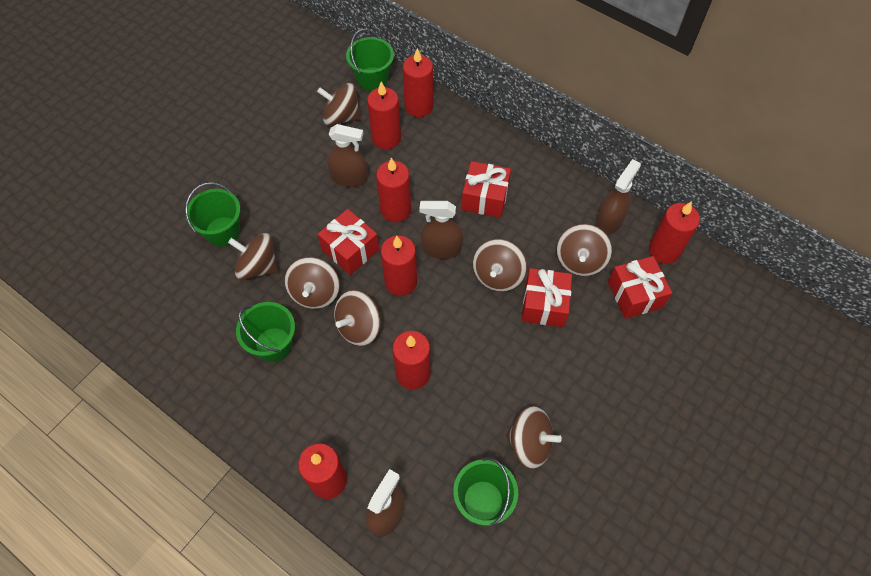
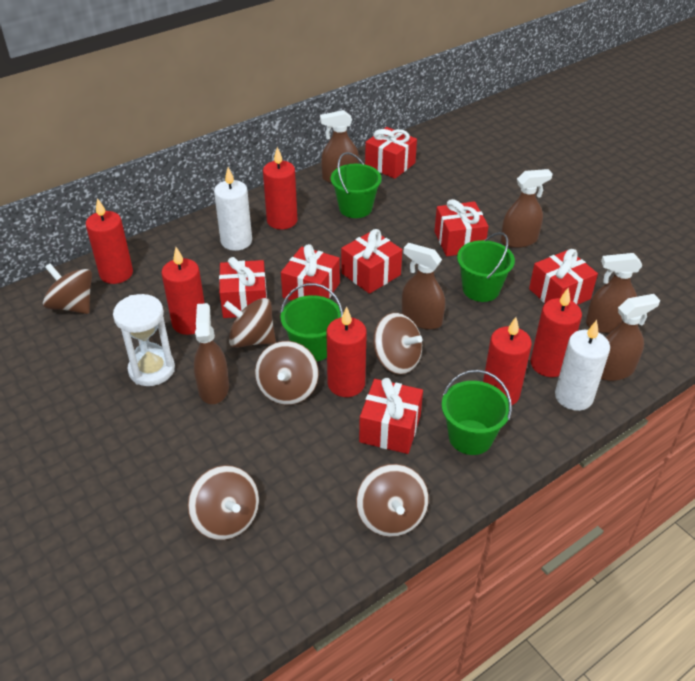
brown spinning top: 7 -> 6
brown spray bottle: 4 -> 6
red candle: 7 -> 6
red gift: 4 -> 7
white candle: 0 -> 2
white hourglass: 0 -> 1

